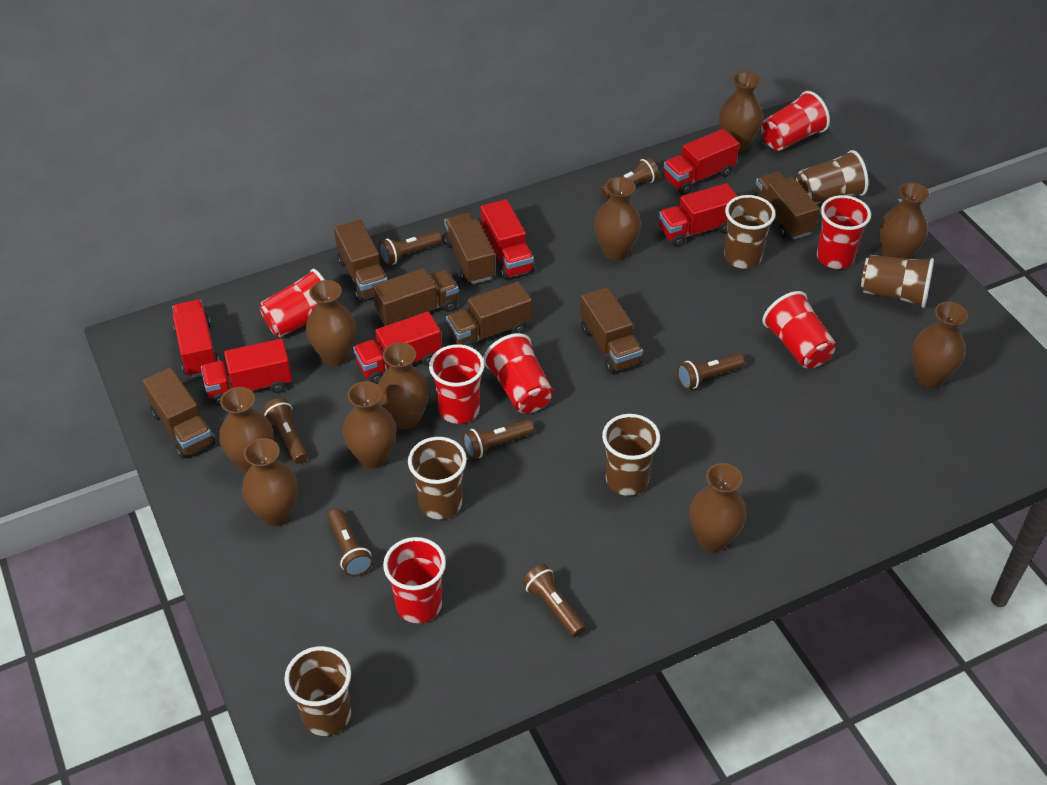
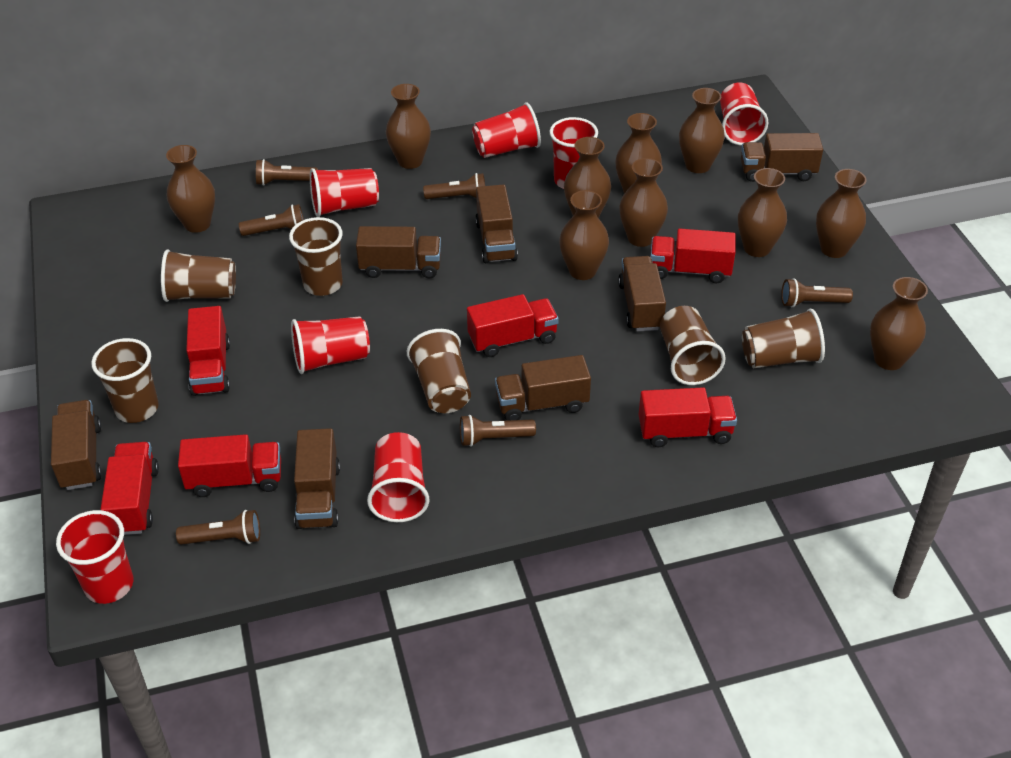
brown flashlight: 7 -> 6

